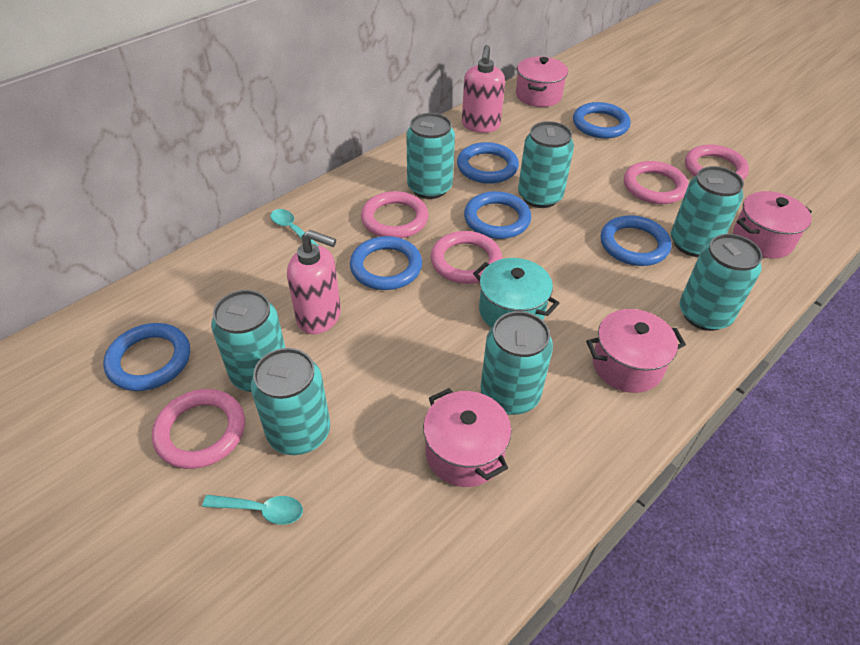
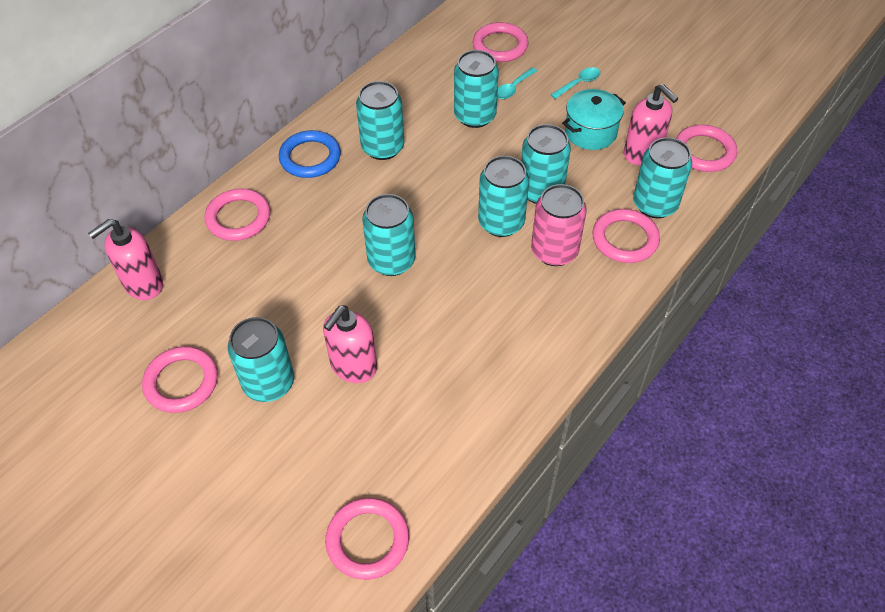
blue ring: 6 -> 1
pink can: 0 -> 1
pink pot: 4 -> 0
pink ring: 5 -> 6
pink soap dispenser: 2 -> 3

